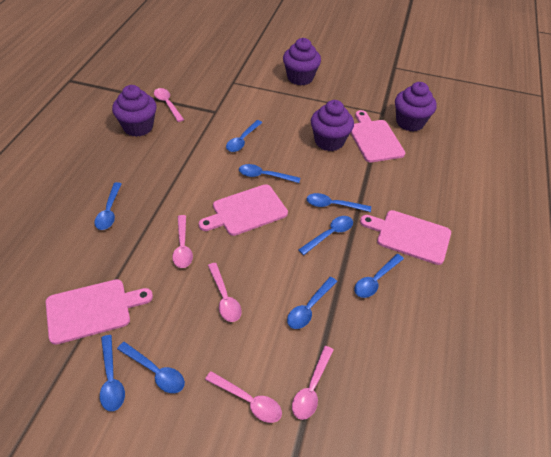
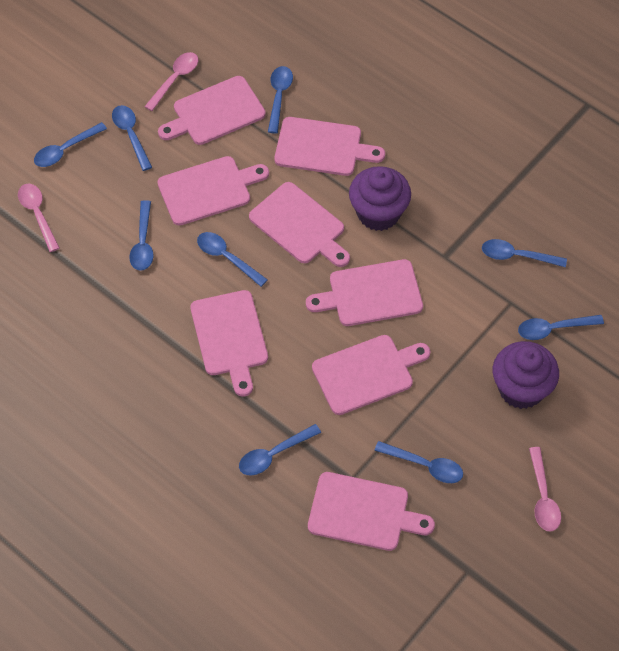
pink cutting board: 4 -> 8
pink spoon: 5 -> 3
purple cupcake: 4 -> 2

